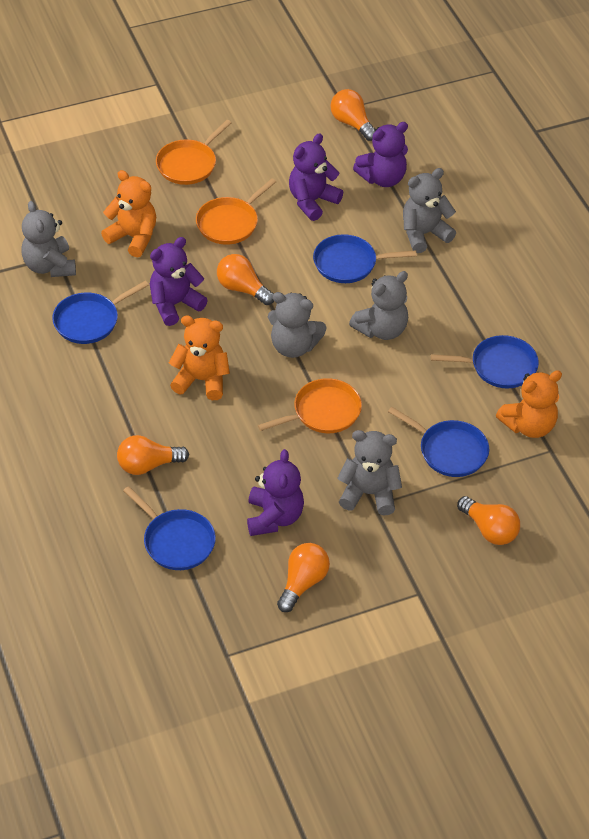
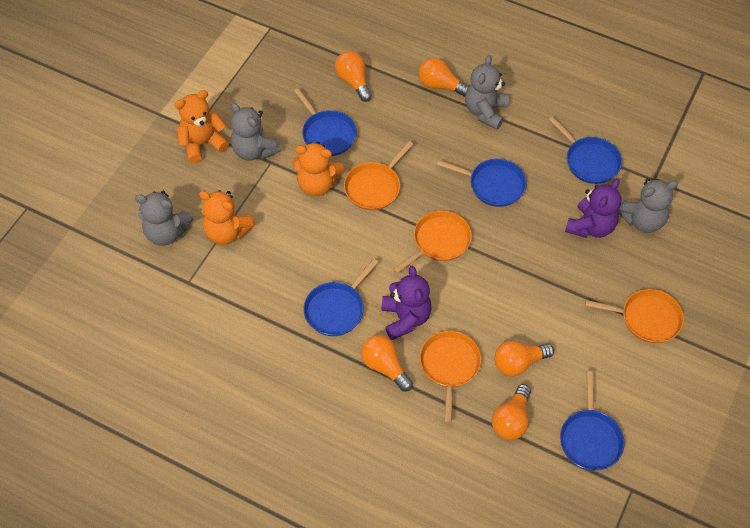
grey teddy bear: 5 -> 4
orange pan: 3 -> 4
purple teddy bear: 4 -> 2

